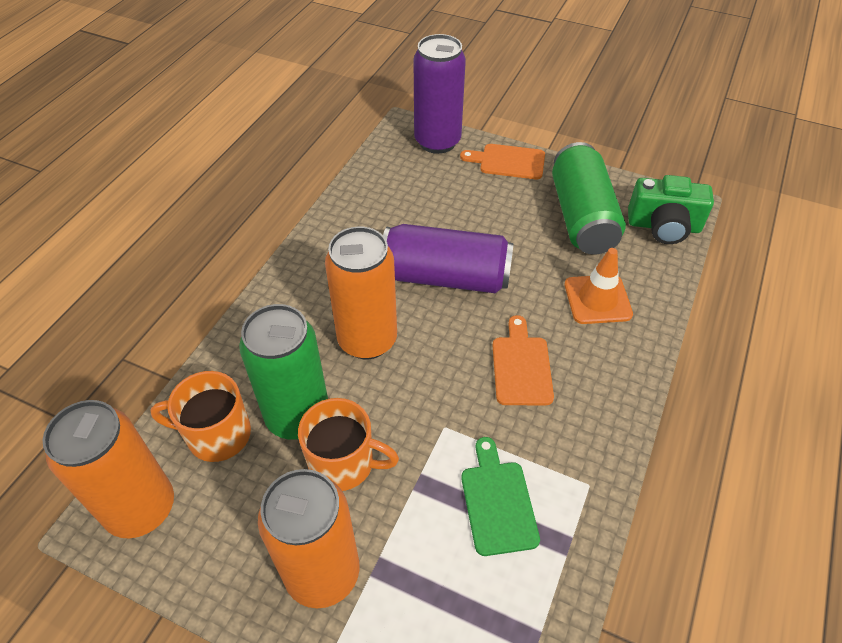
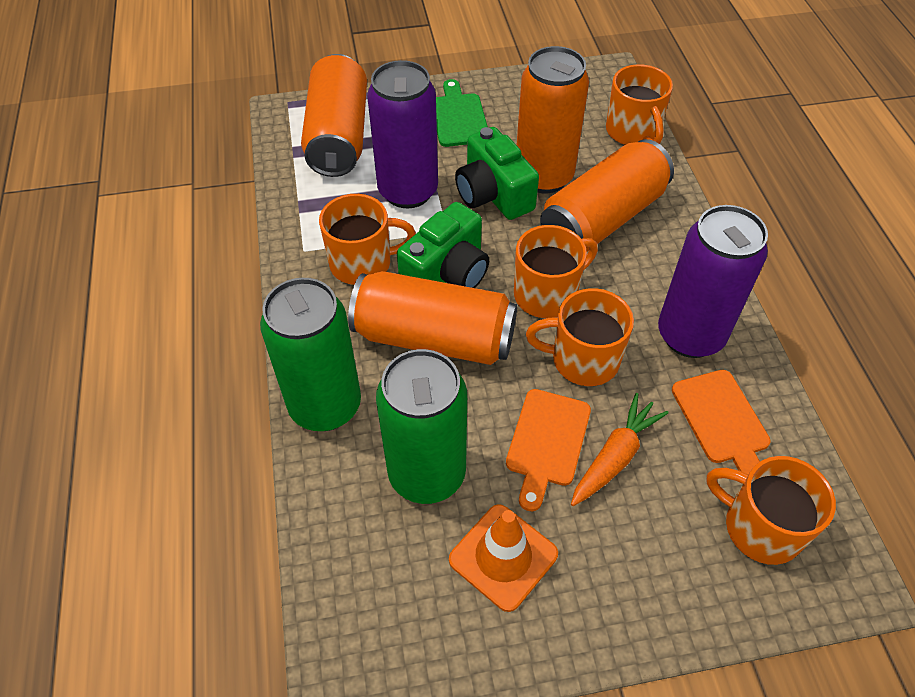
green camera: 1 -> 2
orange can: 3 -> 4
orange carrot: 0 -> 1
orange mug: 2 -> 5

